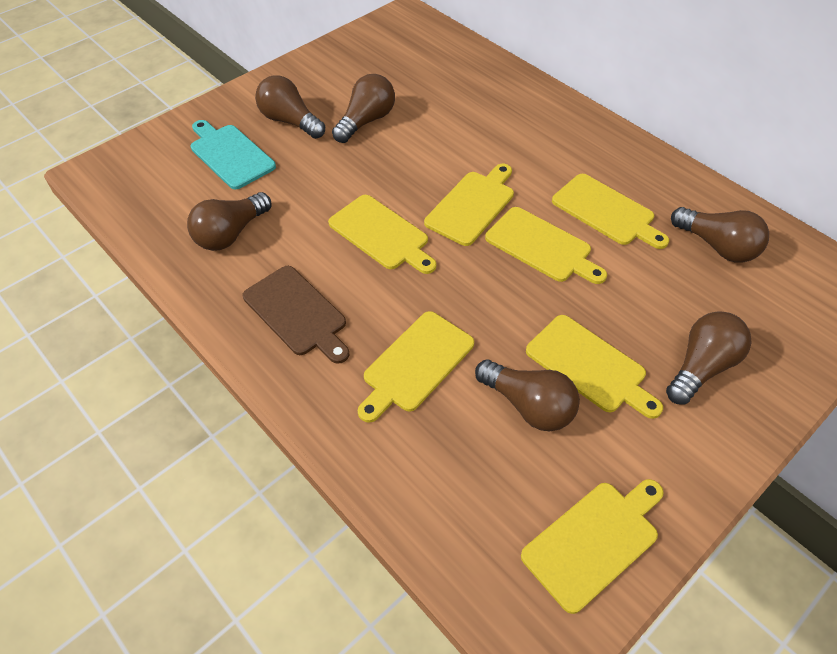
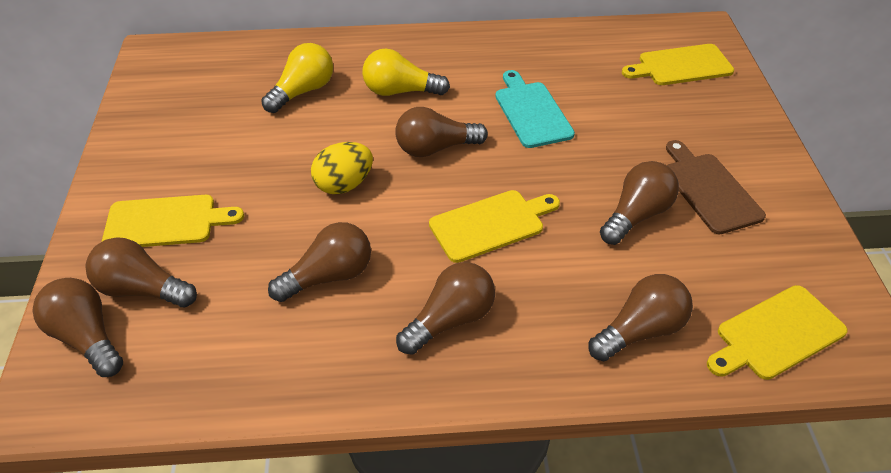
brown light bulb: 6 -> 7
yellow cutting board: 7 -> 4
yellow egg: 0 -> 1
yellow light bulb: 0 -> 2

